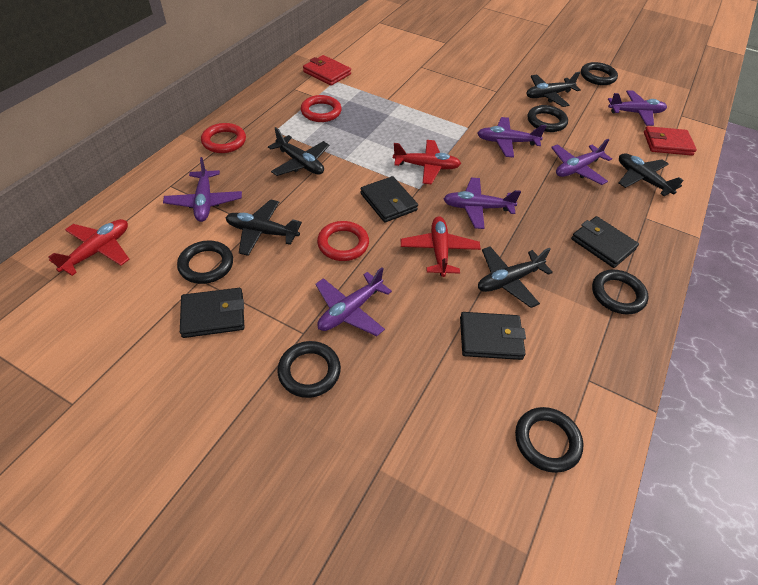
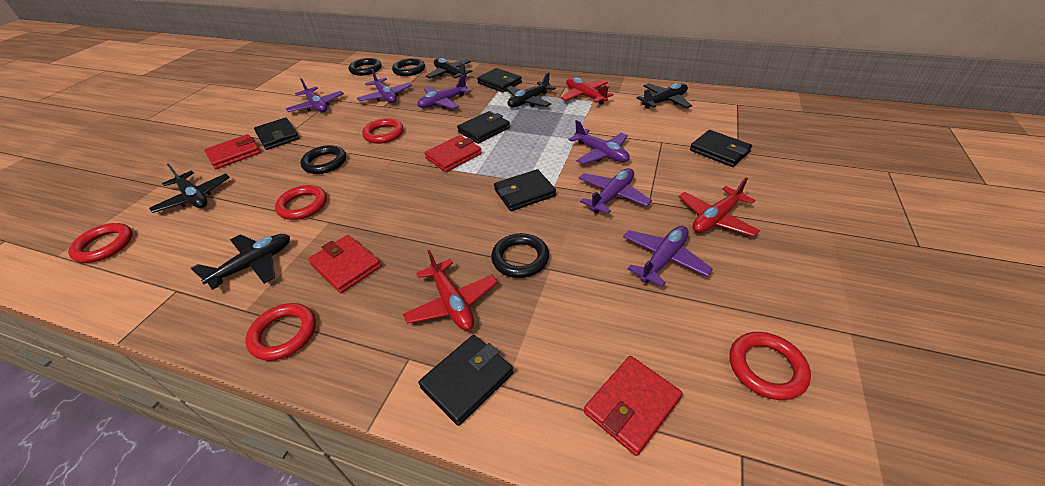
black ring: 6 -> 4
black wallet: 4 -> 6
red ring: 3 -> 5
red wallet: 2 -> 4

